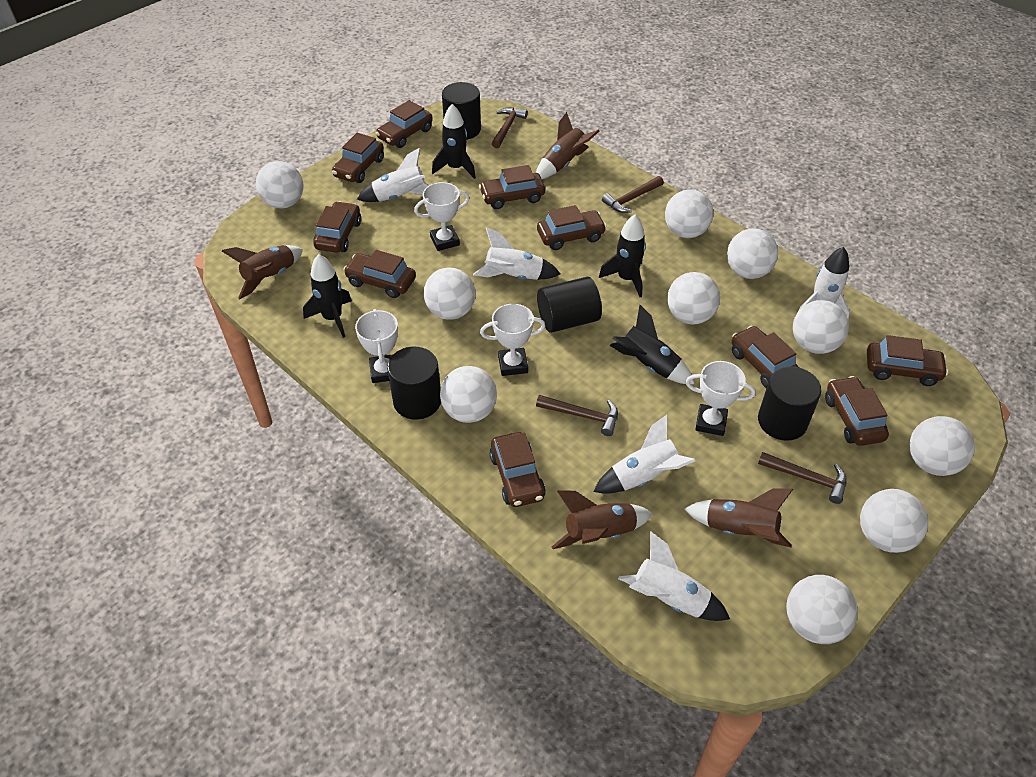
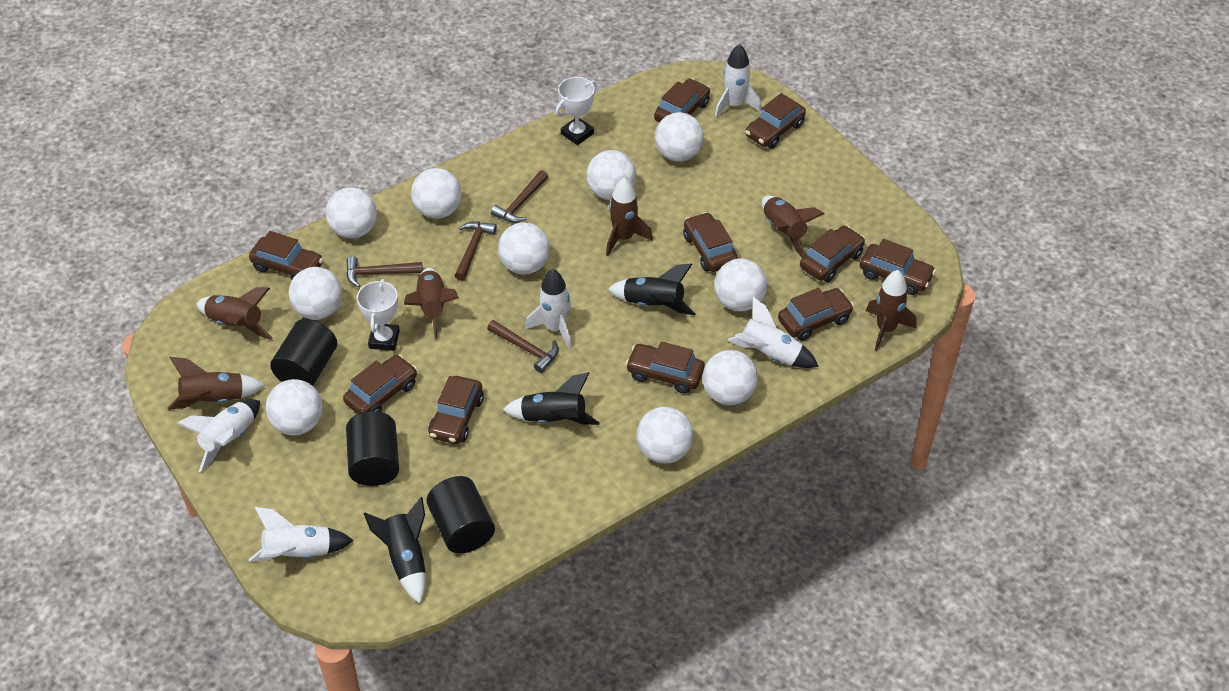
black cylinder: 4 -> 3
black rocket: 4 -> 3
brown rocket: 4 -> 6
white trophy: 4 -> 2

